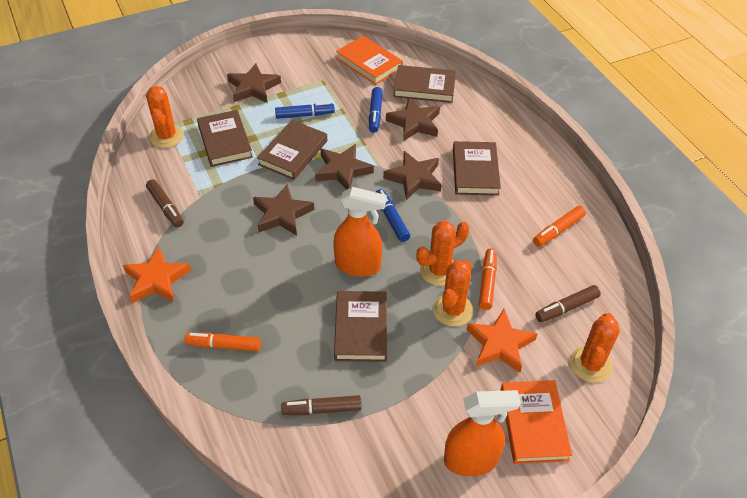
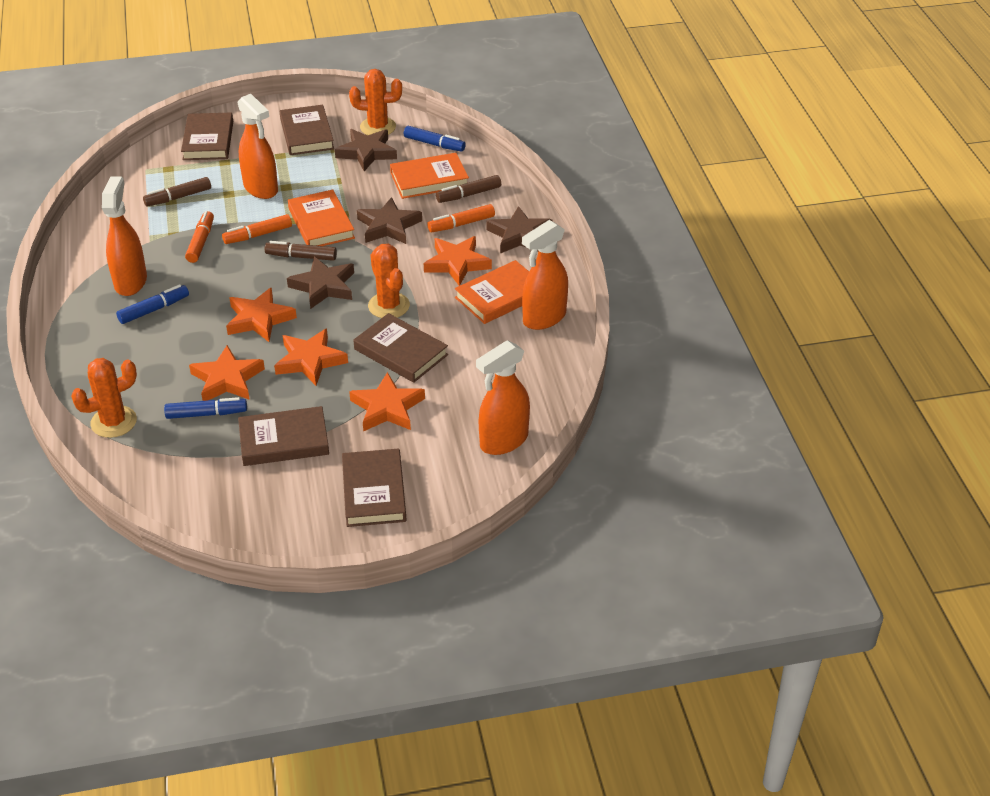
brown star: 5 -> 4
orange book: 2 -> 3
orange cactus: 4 -> 3
orange spray bottle: 2 -> 4
orange star: 2 -> 5

